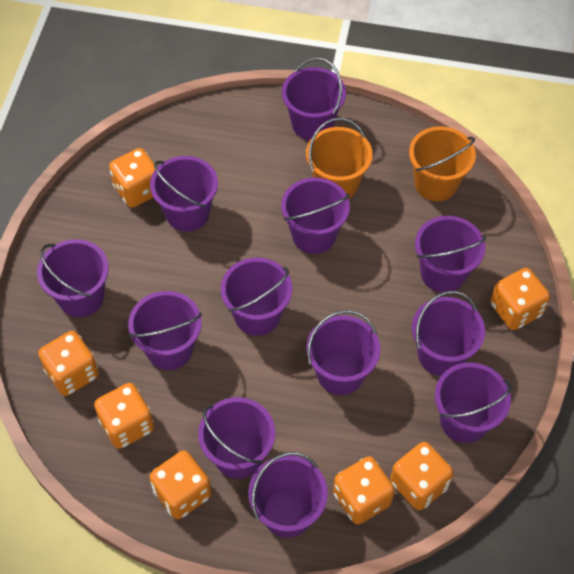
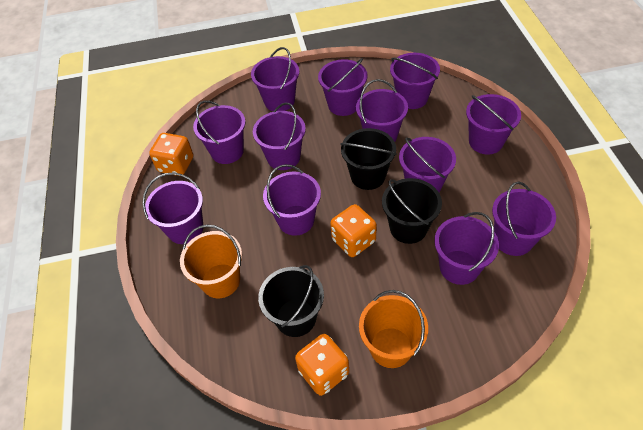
black bucket: 0 -> 3
orange dice: 7 -> 3

